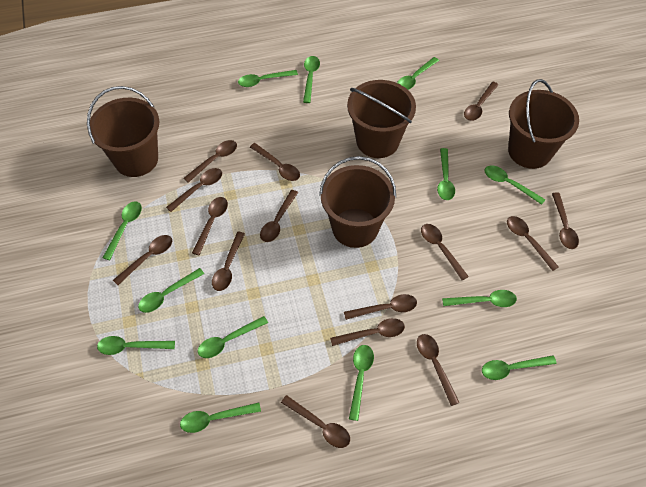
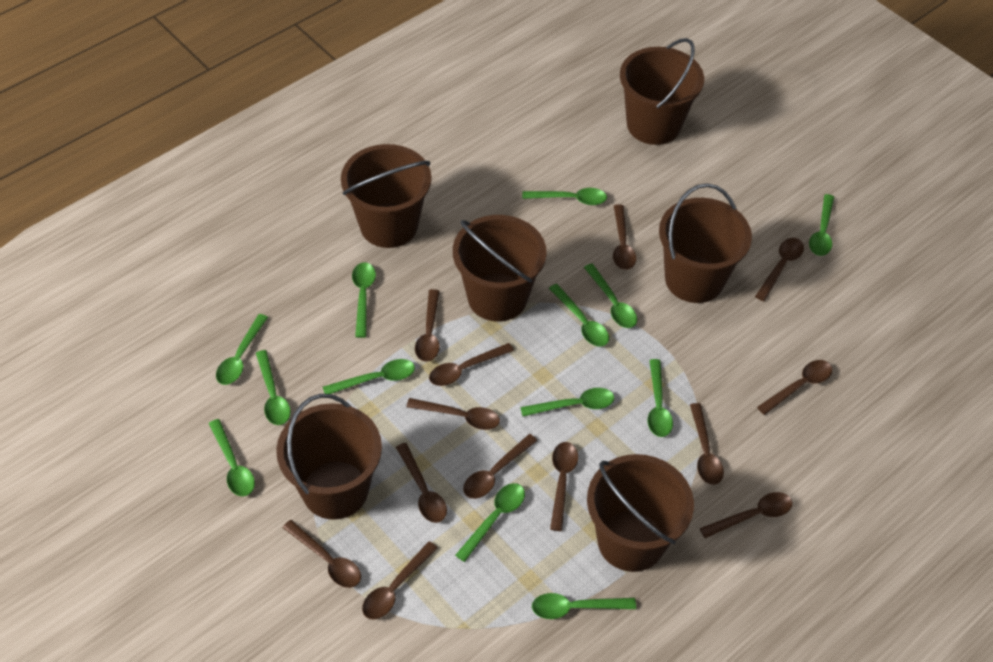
brown bucket: 4 -> 6
brown spoon: 15 -> 13

